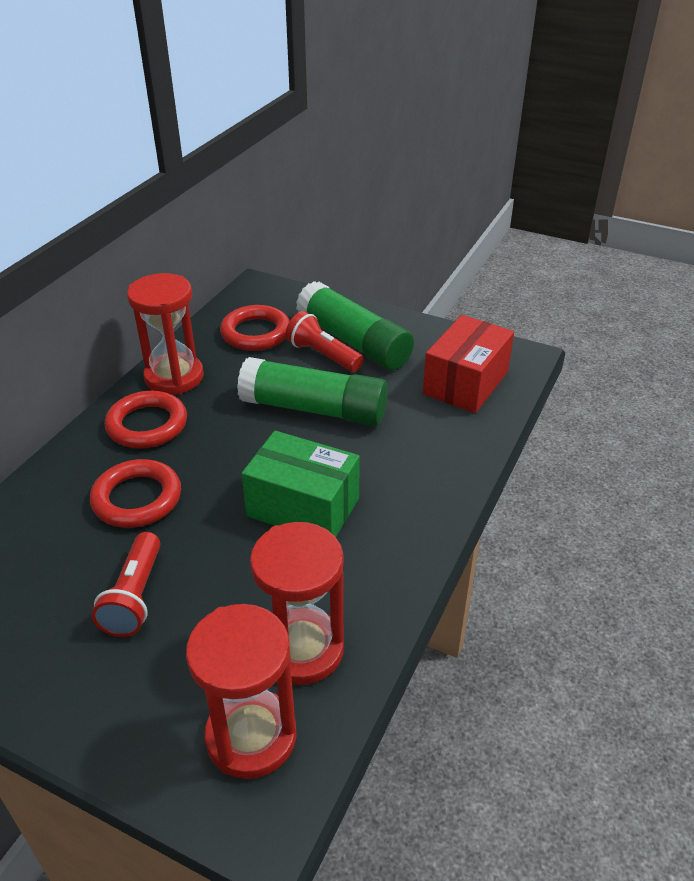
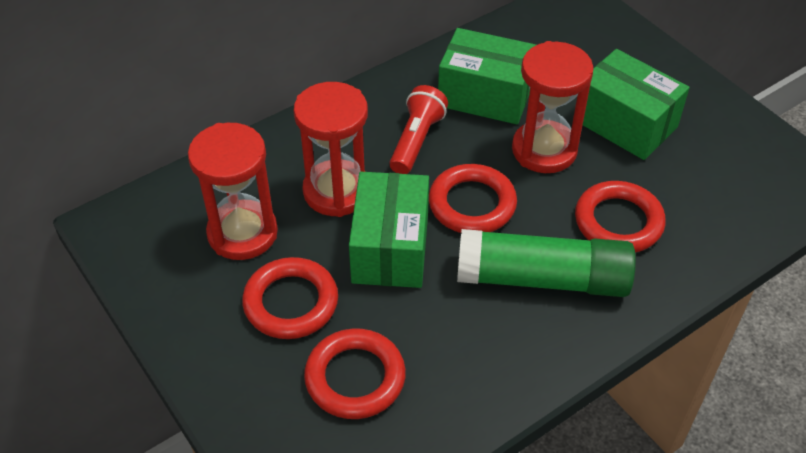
green box: 1 -> 3
green glue stick: 2 -> 1
red box: 1 -> 0
red flashlight: 2 -> 1
red ring: 3 -> 4

